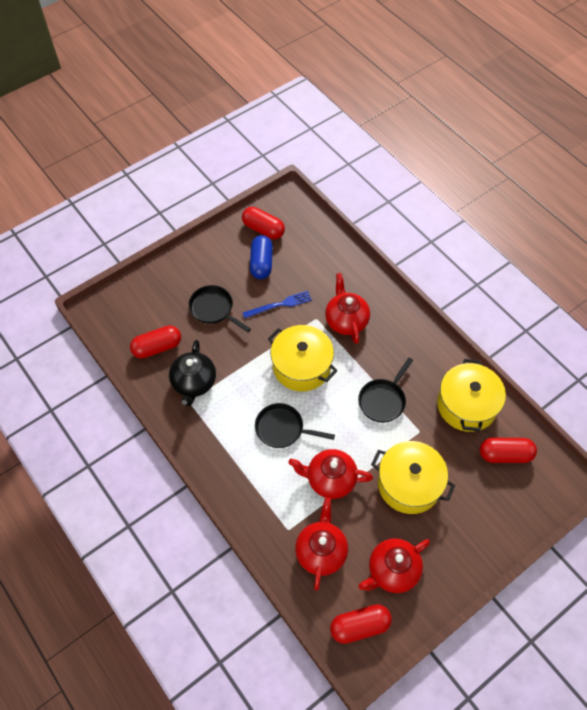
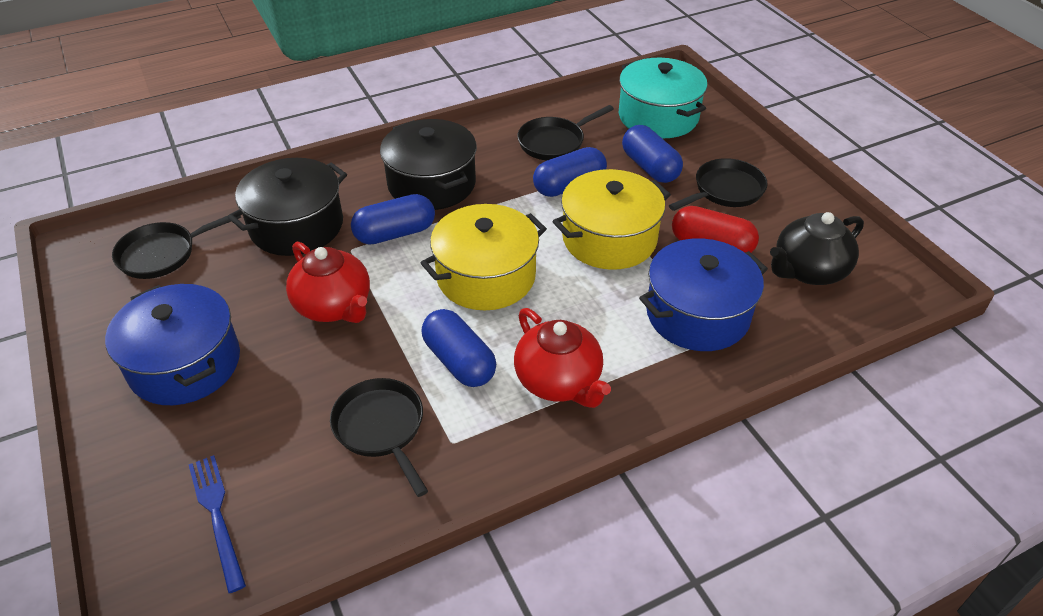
black pan: 3 -> 4
black pot: 0 -> 2
blue capsule: 1 -> 4
blue pot: 0 -> 2
red capsule: 4 -> 1
red teapot: 4 -> 2
turquoise pot: 0 -> 1
yellow pot: 3 -> 2

